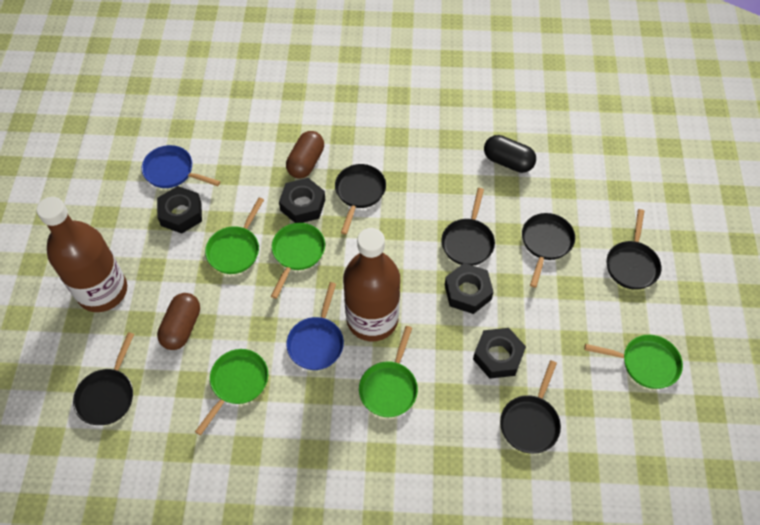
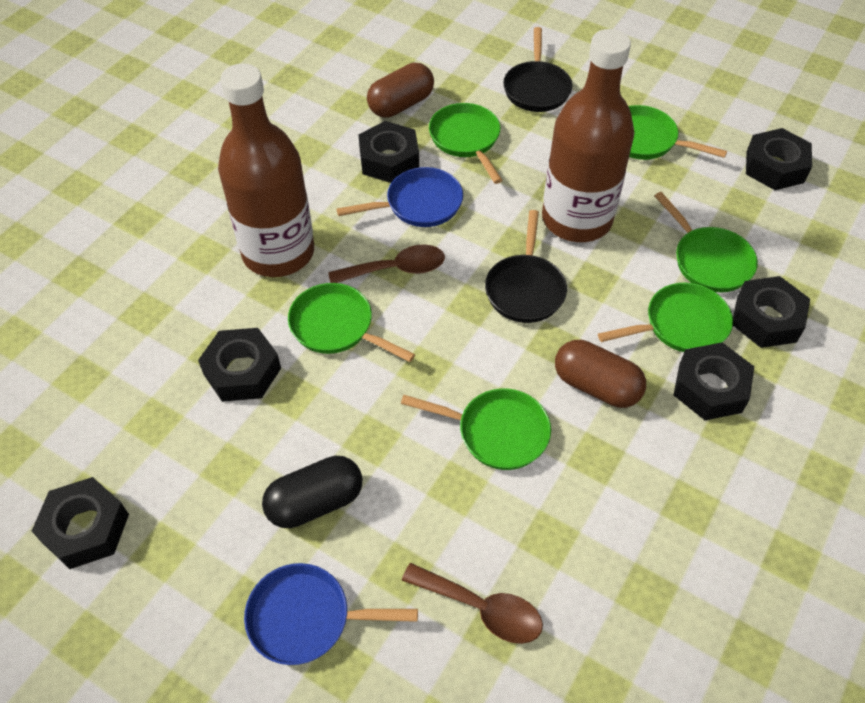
black nut: 4 -> 6
black pan: 6 -> 2
brown spoon: 0 -> 2
green pan: 5 -> 6

